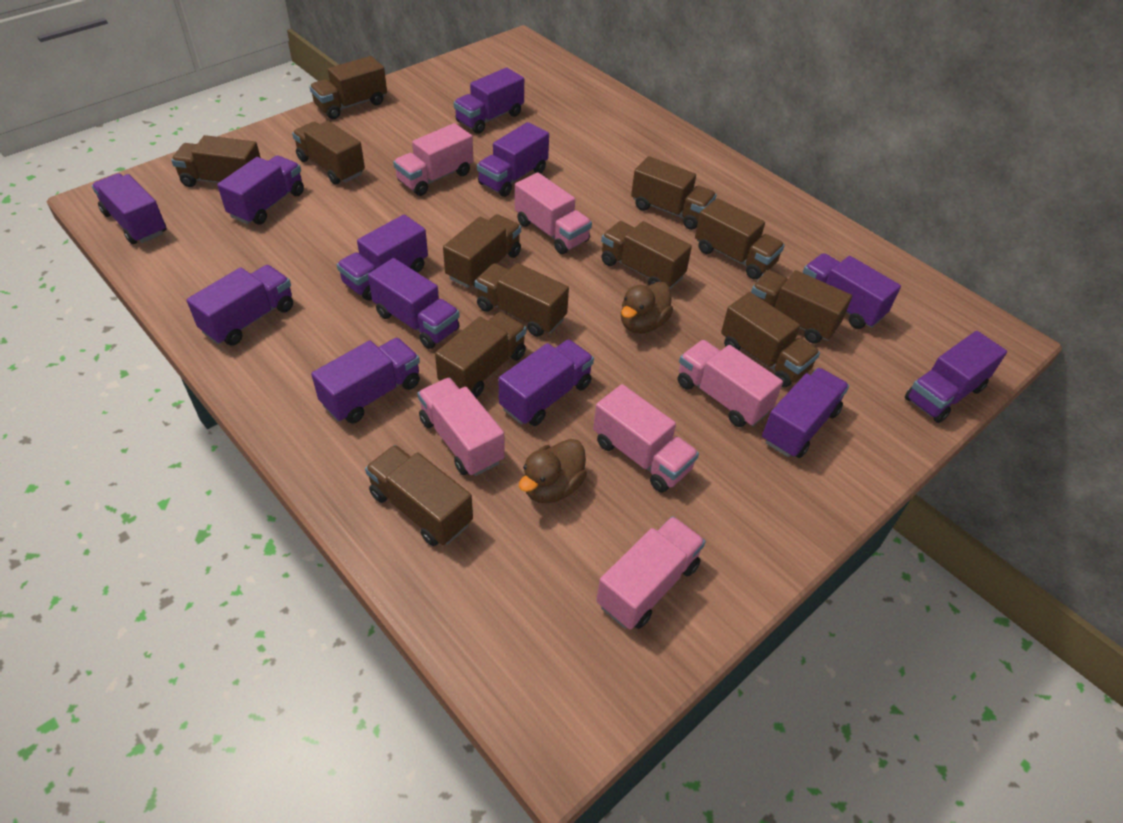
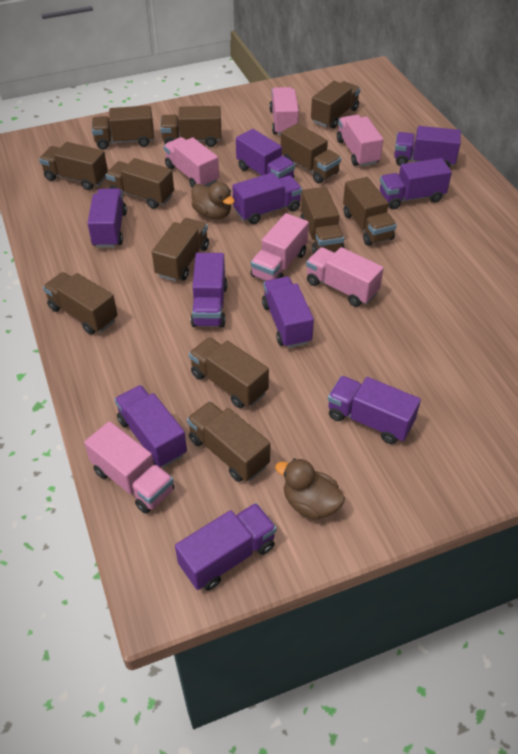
purple truck: 12 -> 10

